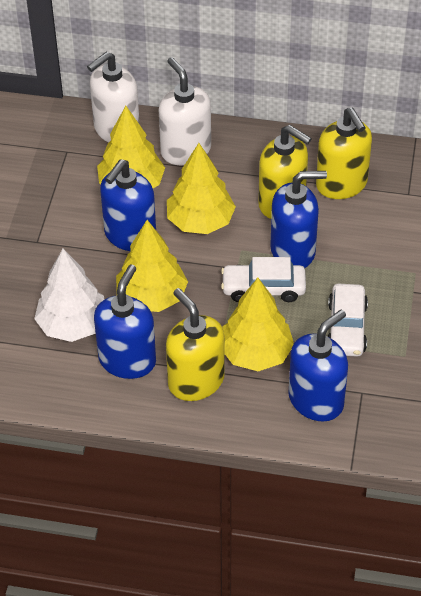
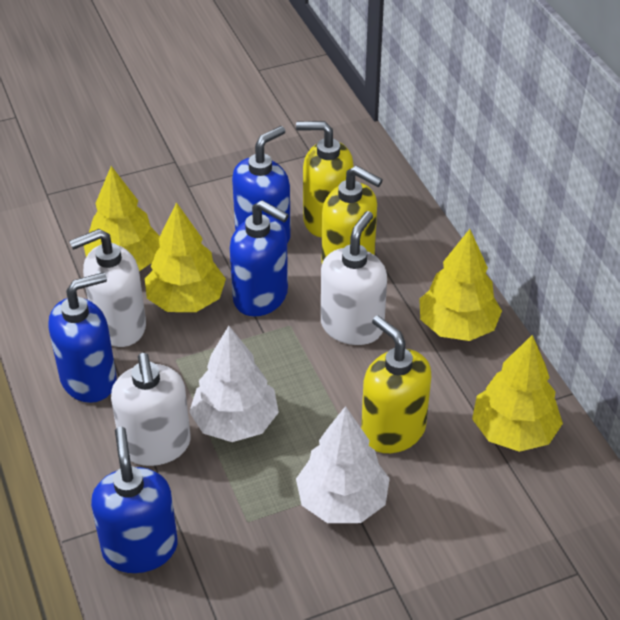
white car: 2 -> 0
white soap dispenser: 2 -> 3
white tree: 1 -> 2

